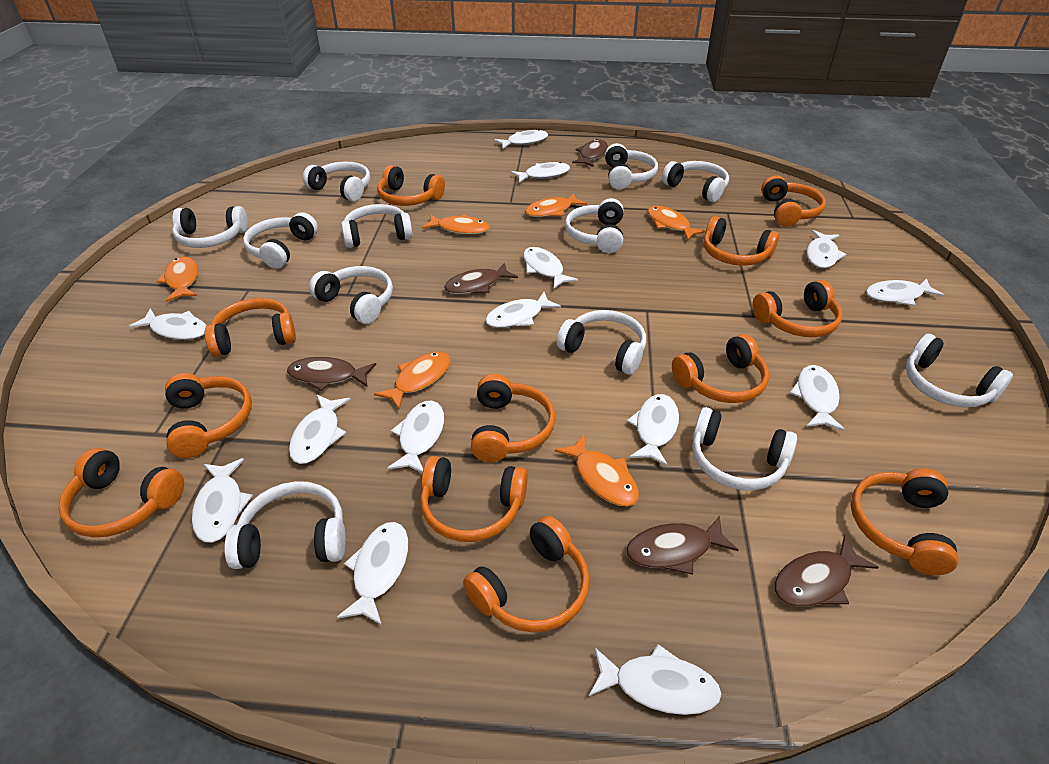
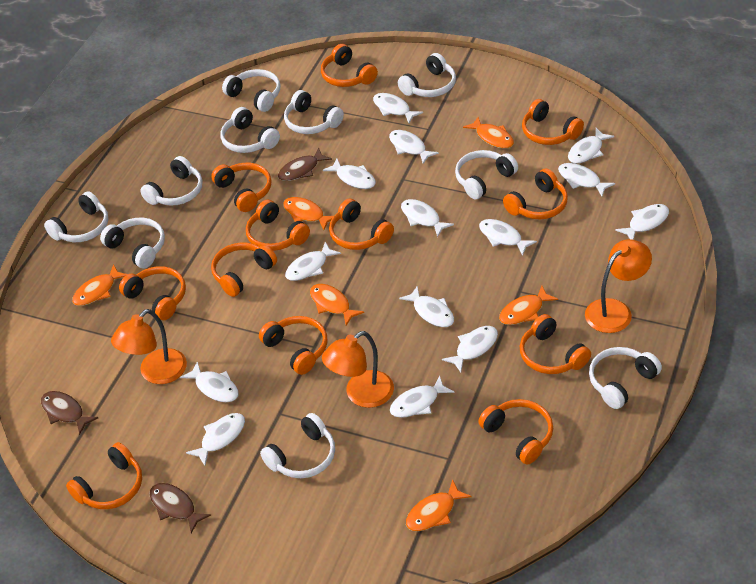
brown fish: 5 -> 3
orange lamp: 0 -> 3
white headphones: 12 -> 10

